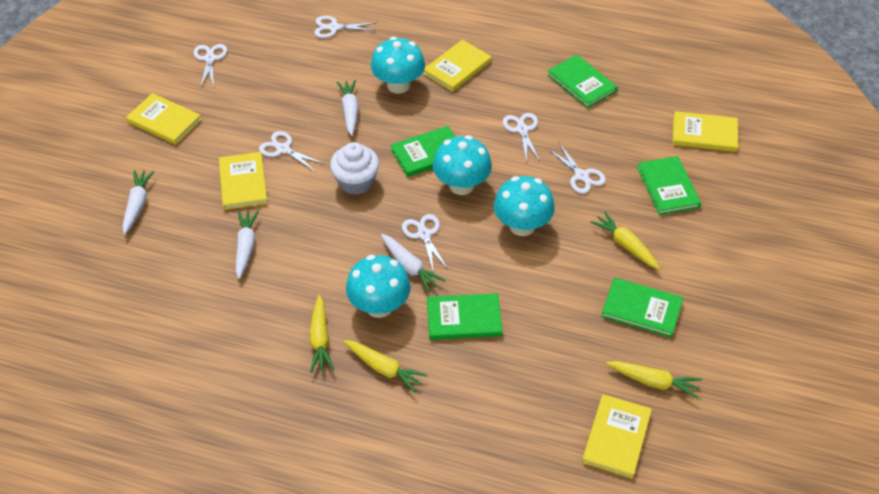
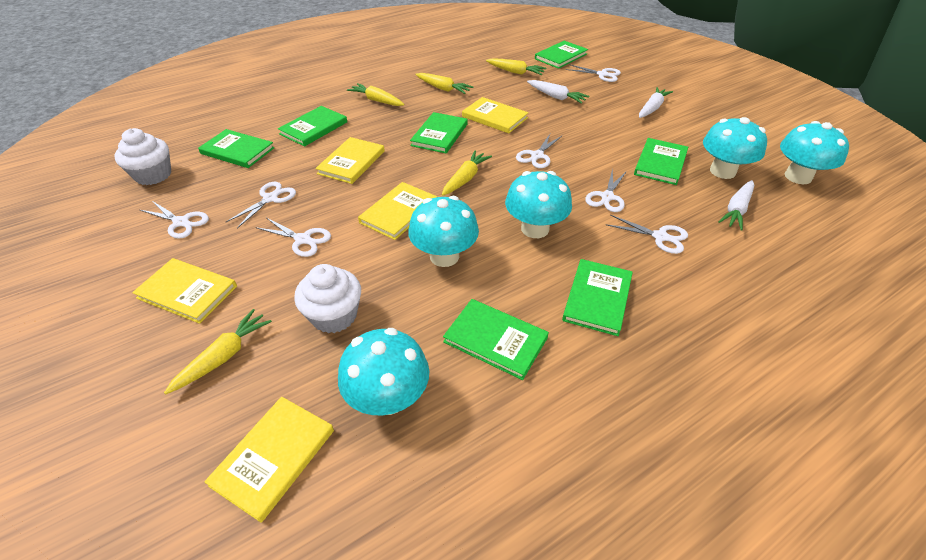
green book: 5 -> 7
turquoise mushroom: 4 -> 5
white carrot: 4 -> 3
white cupcake: 1 -> 2
white scissors: 6 -> 7
yellow carrot: 4 -> 5

